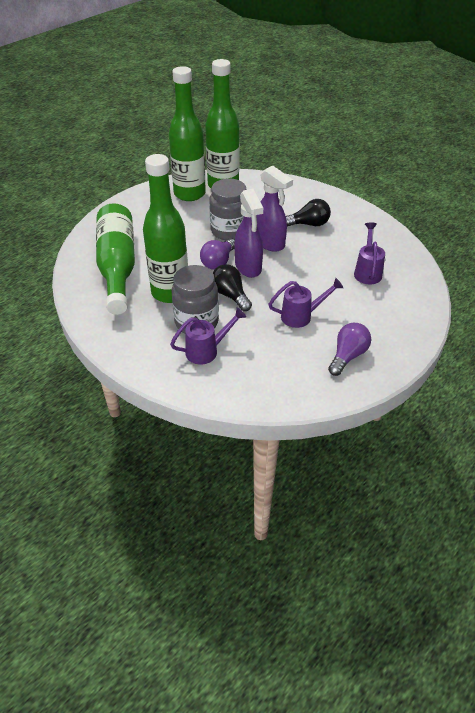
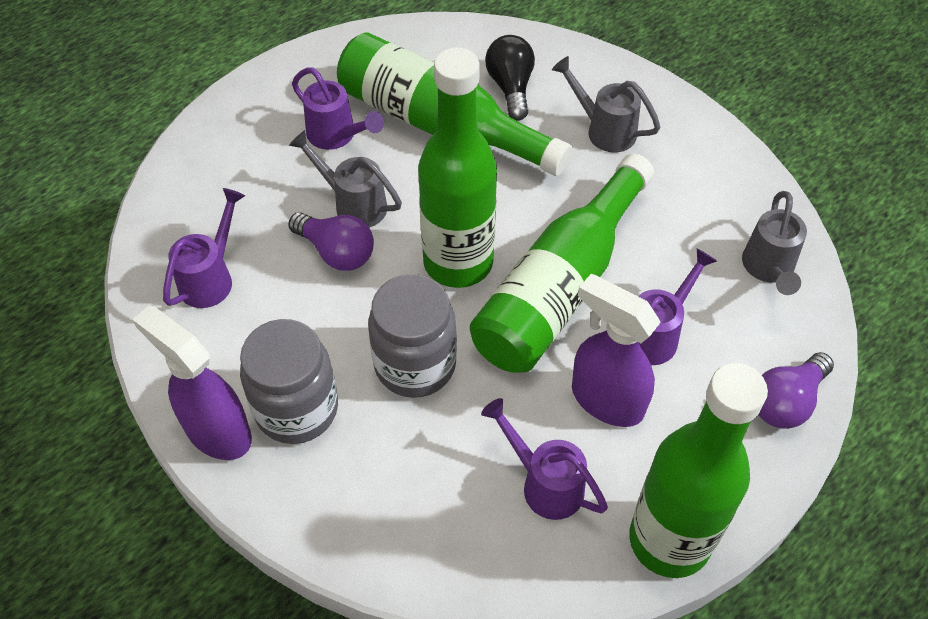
black light bulb: 2 -> 1
grey watering can: 0 -> 3
purple watering can: 3 -> 4

